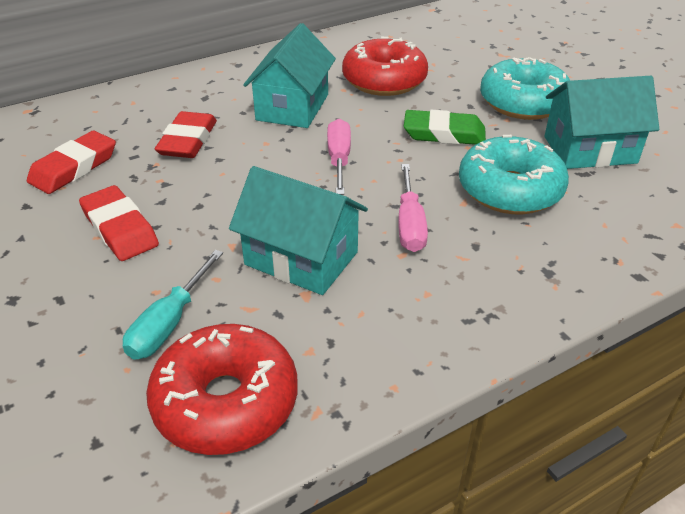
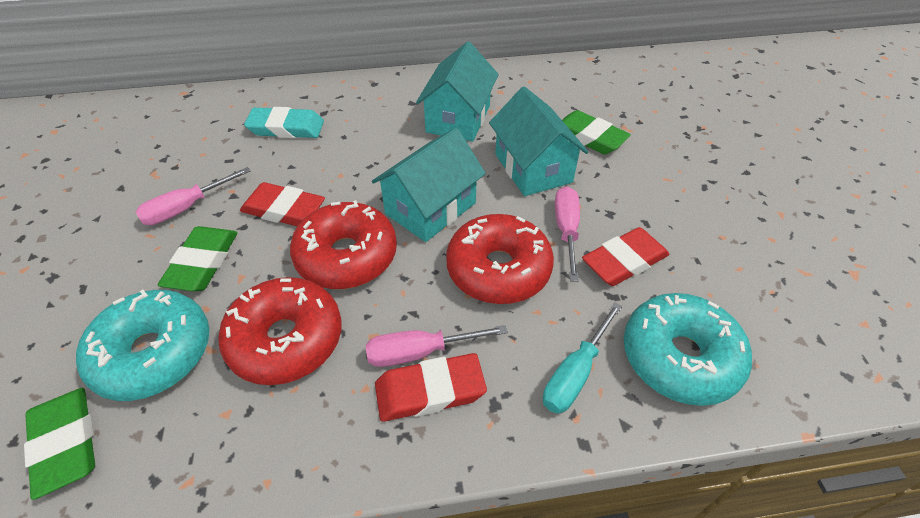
green eraser: 1 -> 3
pink screwdriver: 2 -> 3
red donut: 2 -> 3
turquoise eraser: 0 -> 1

